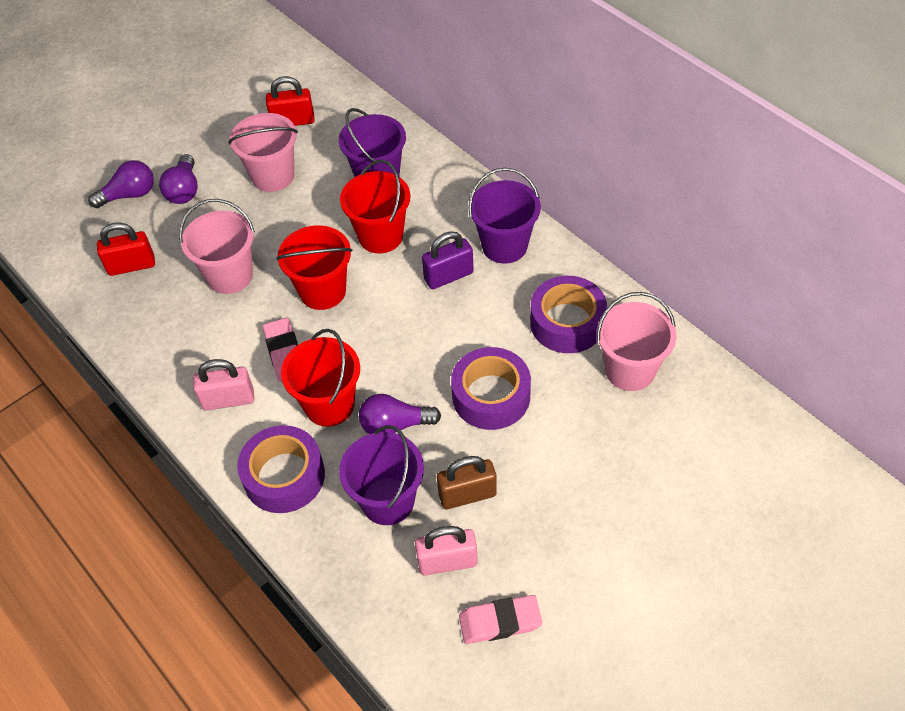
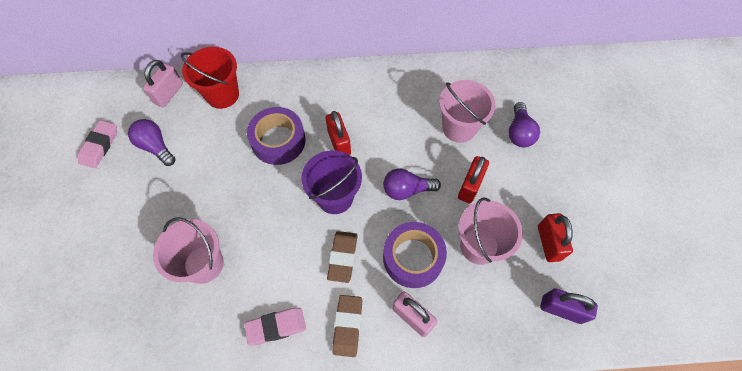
brown eraser: 0 -> 2
brown padlock: 1 -> 0
purple bucket: 3 -> 1
purple tape: 3 -> 2
red bucket: 3 -> 1
red padlock: 2 -> 3

